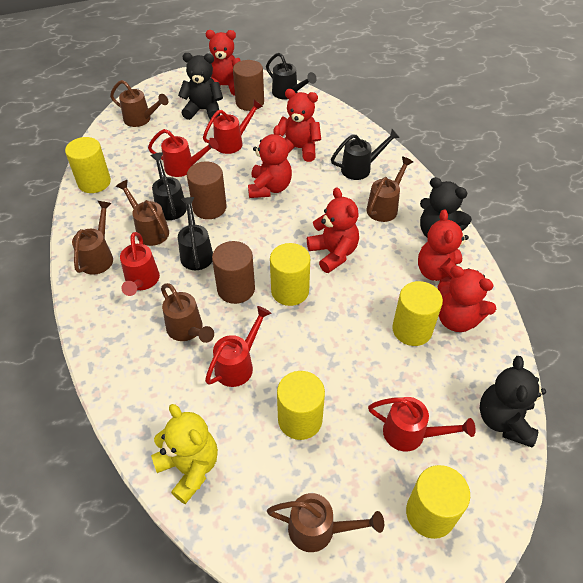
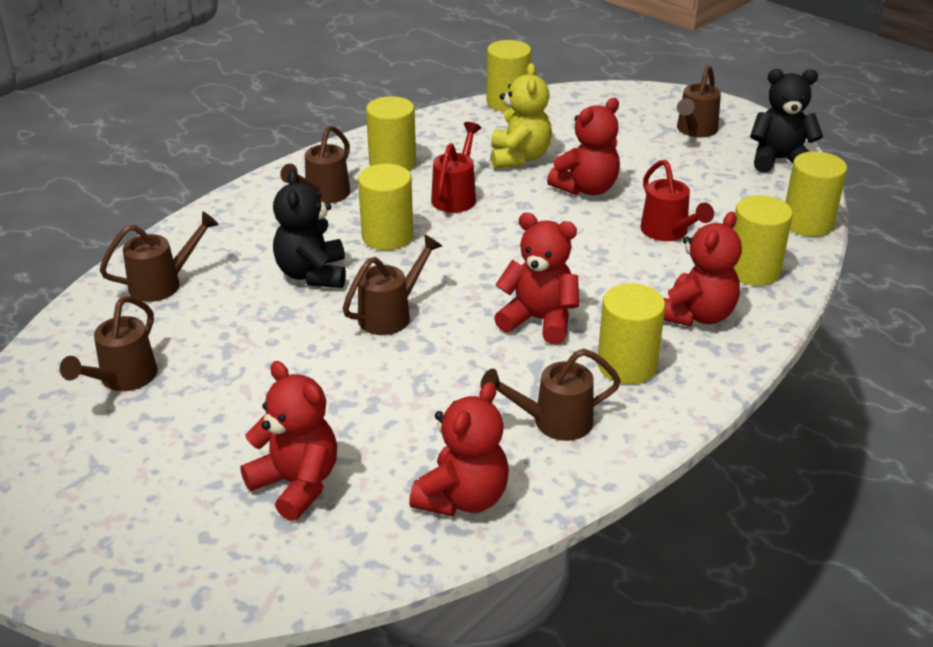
black teddy bear: 3 -> 2
black watering can: 4 -> 0
brown cylinder: 3 -> 0
red teddy bear: 6 -> 5
red watering can: 5 -> 2
yellow cylinder: 5 -> 6

